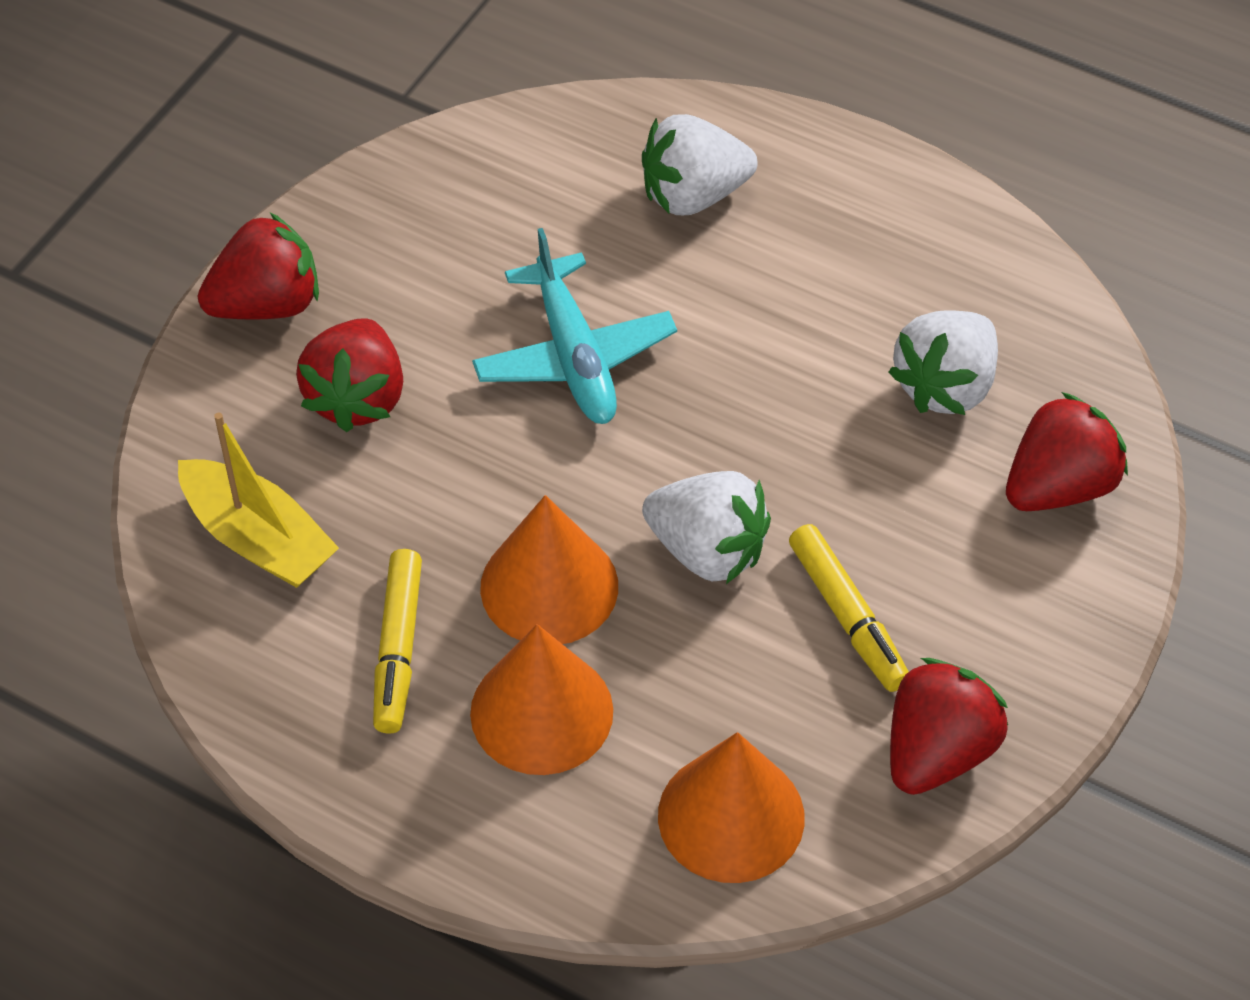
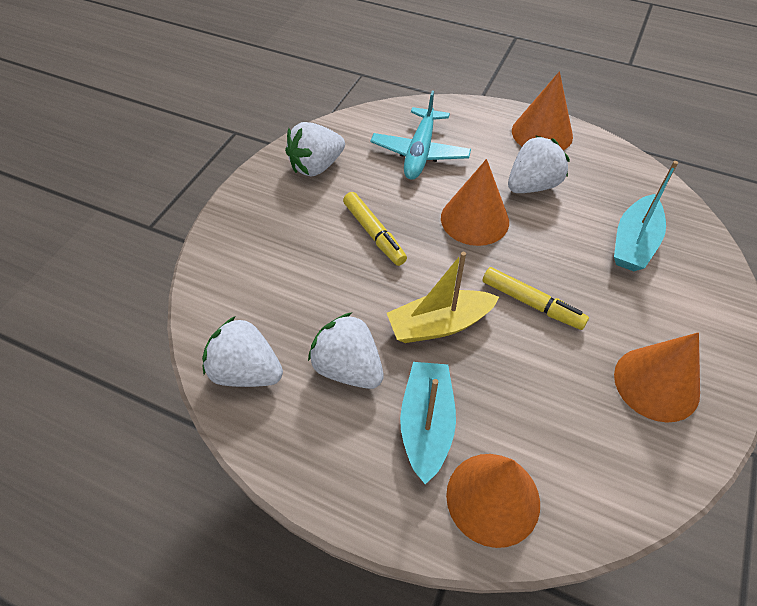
orange cone: 3 -> 4
red strawberry: 4 -> 0
turquoise boat: 0 -> 2
white strawberry: 3 -> 4

